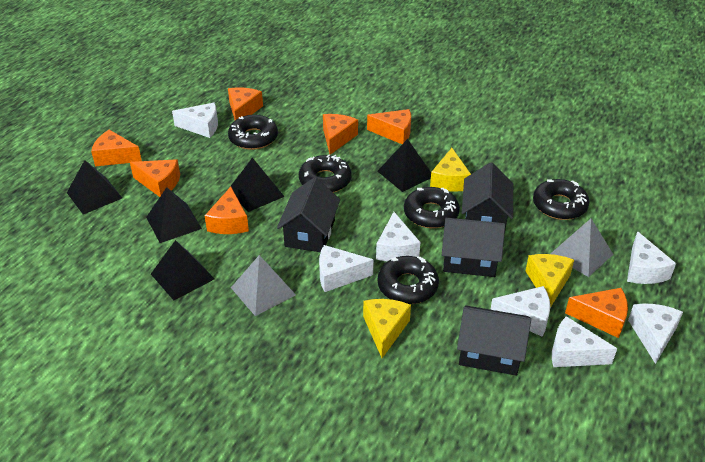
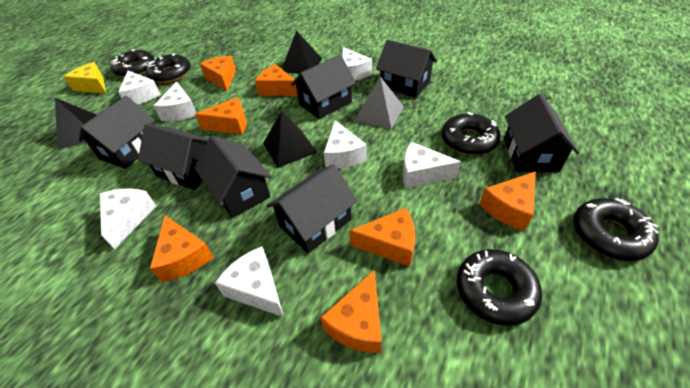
black house: 4 -> 7
black pyramid: 5 -> 3
grey pyramid: 2 -> 1
yellow cheese: 3 -> 1

